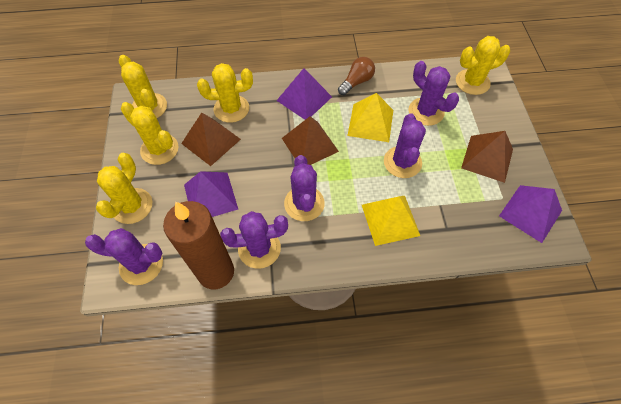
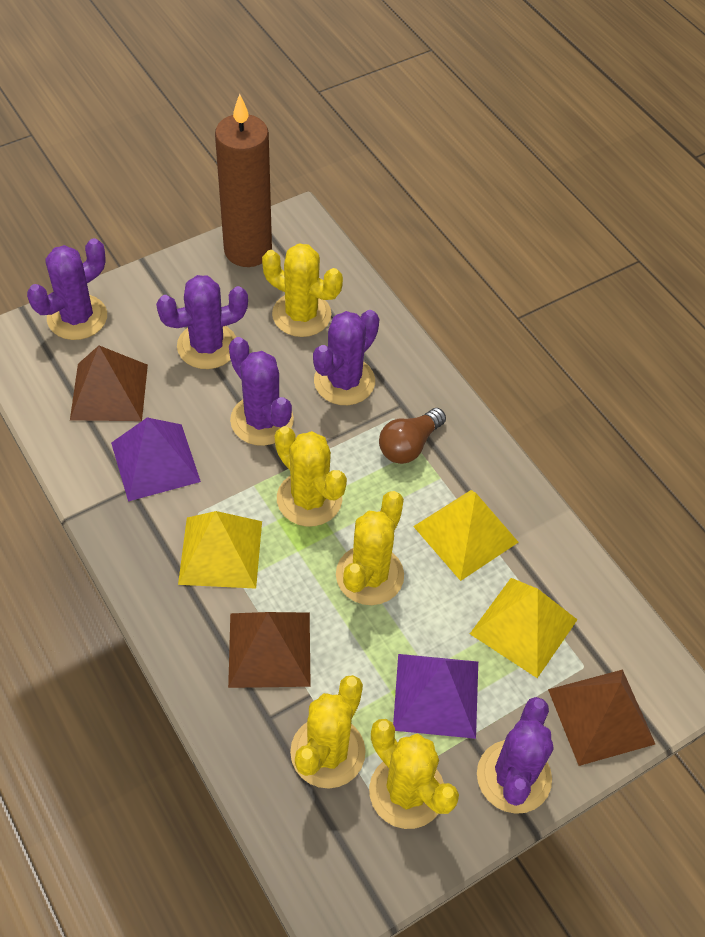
purple pyramid: 3 -> 2
yellow pyramid: 2 -> 3

